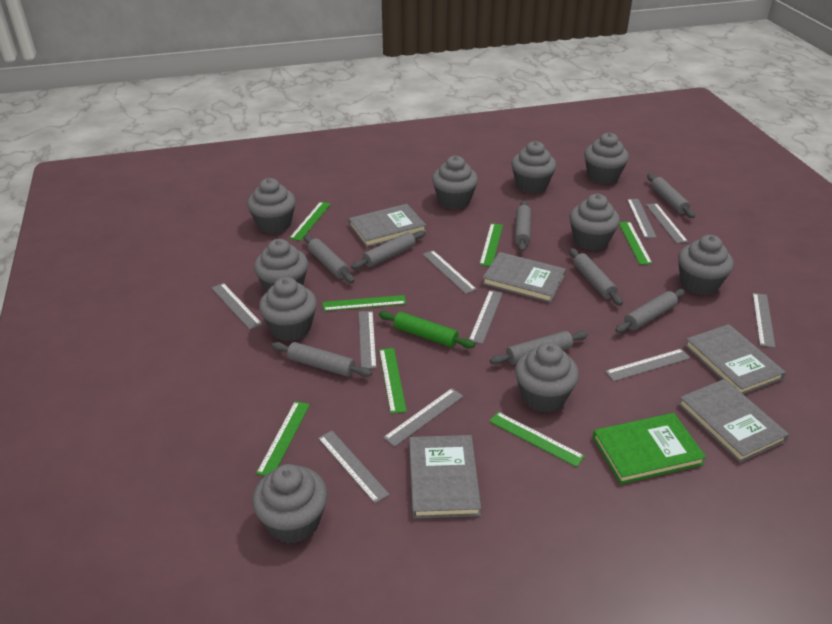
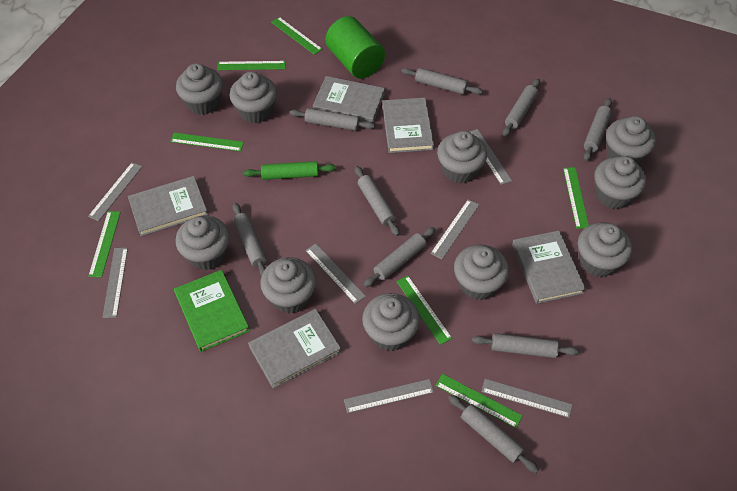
green cylinder: 0 -> 1
grey rolling pin: 8 -> 9
grey ruler: 10 -> 7

